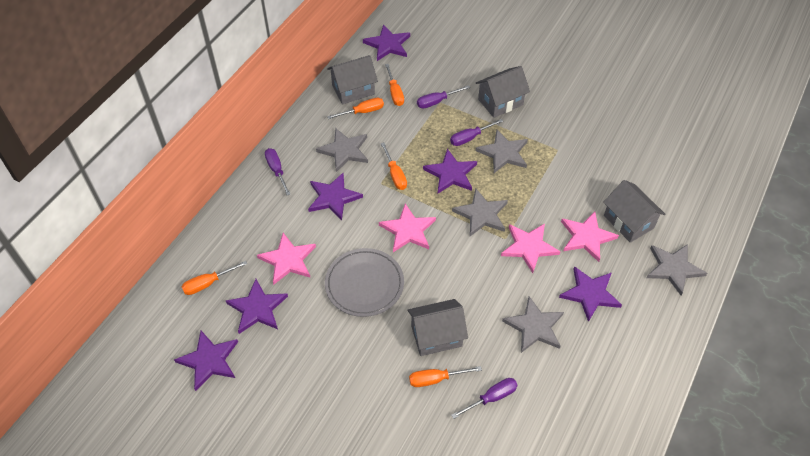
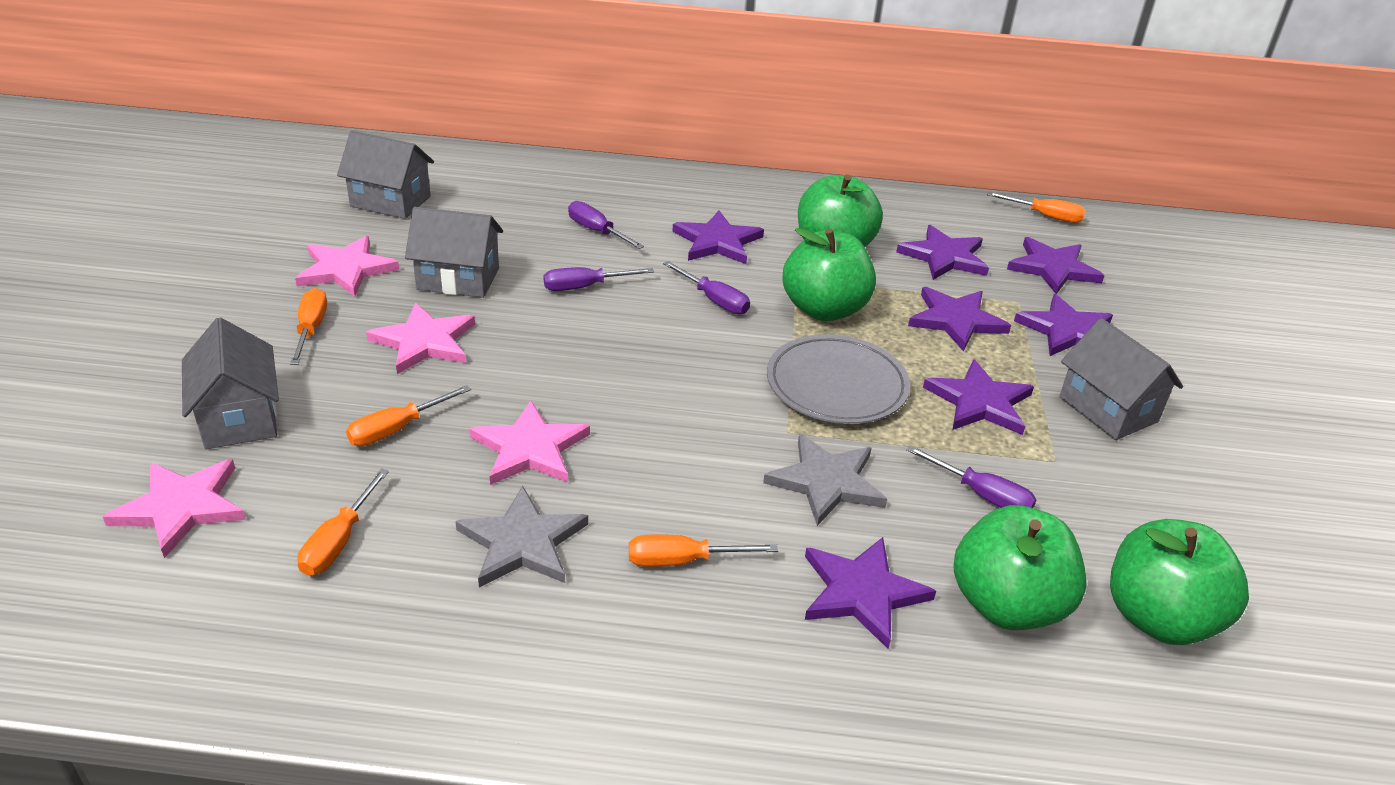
green apple: 0 -> 4
grey star: 5 -> 2
purple star: 6 -> 7

